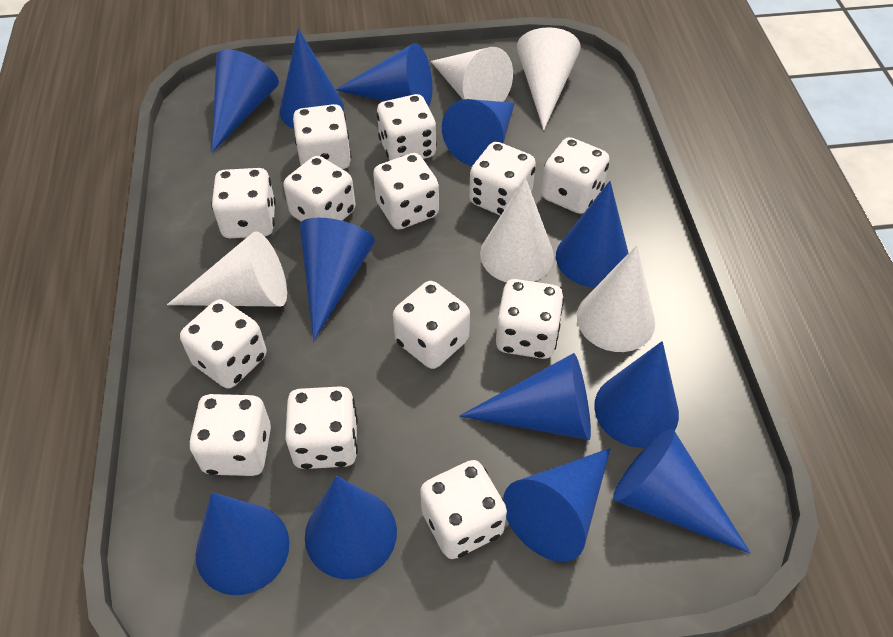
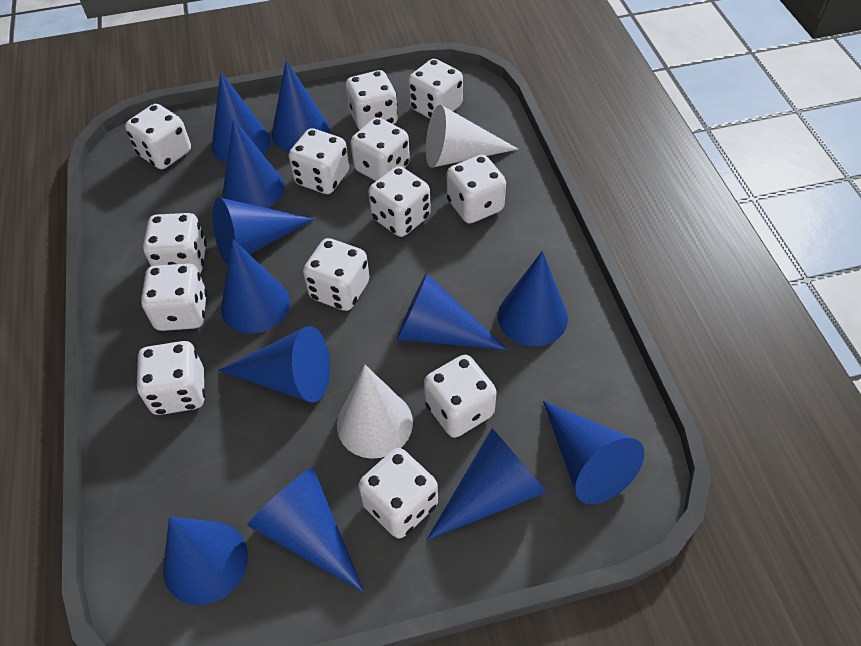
white cone: 5 -> 2

